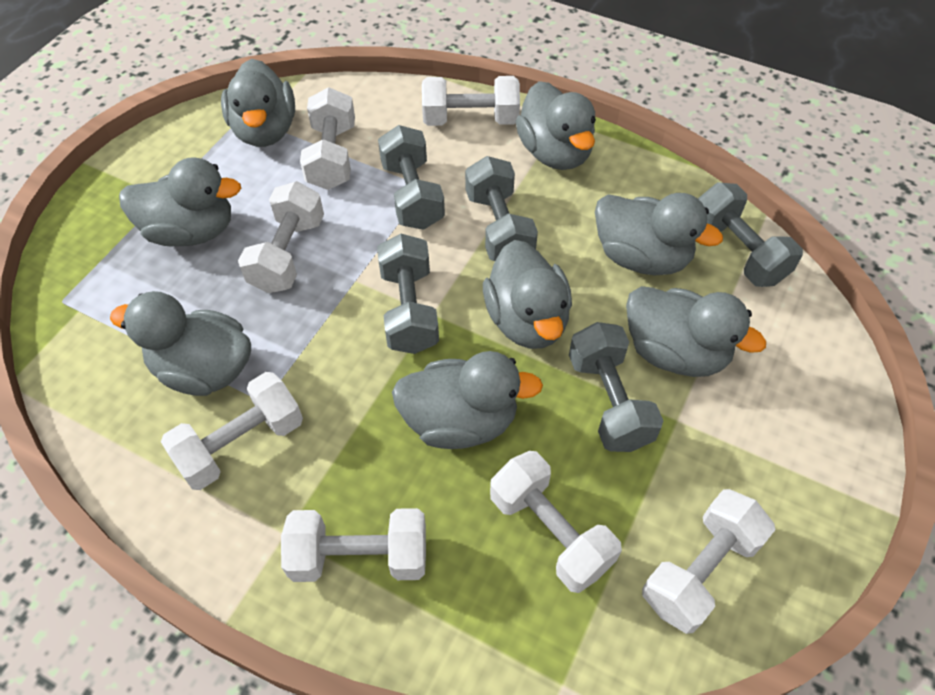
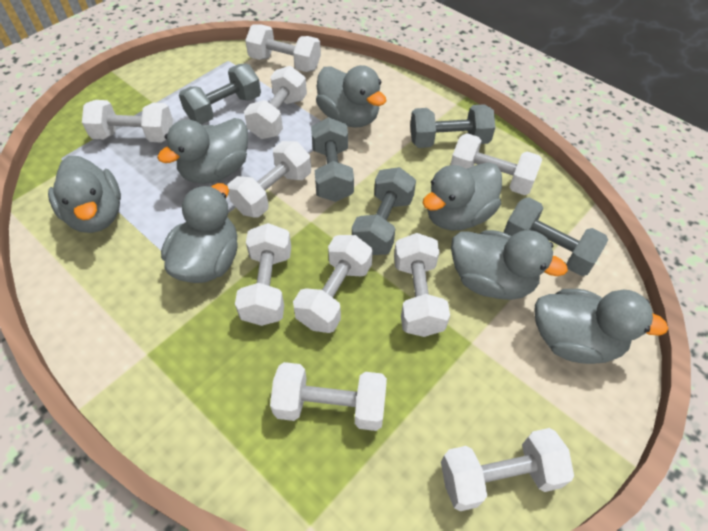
grey duck: 8 -> 7
white dumbbell: 7 -> 10

